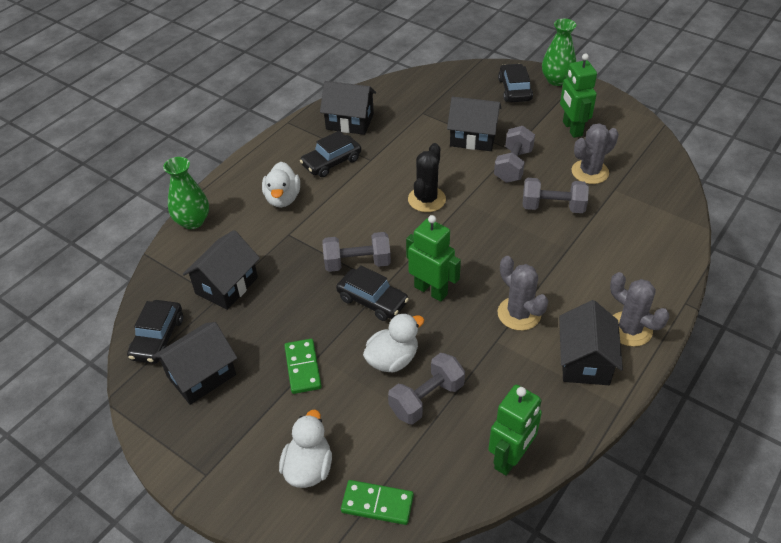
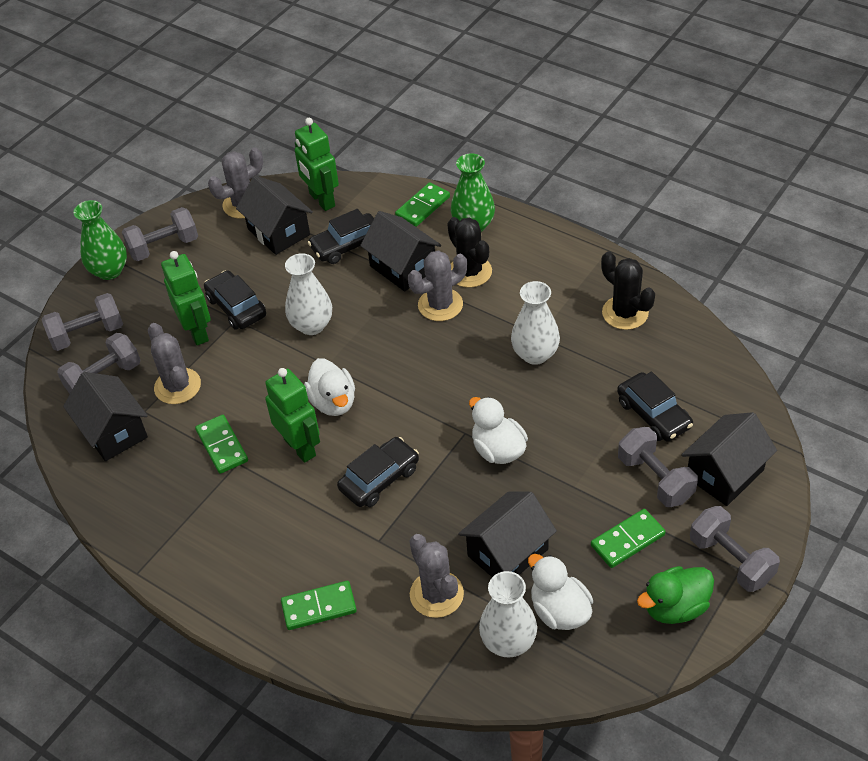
black cactus: 1 -> 2
green domino: 2 -> 4
green duck: 0 -> 1
grey cactus: 3 -> 4
grey dumbbell: 4 -> 5
white vase: 0 -> 3

